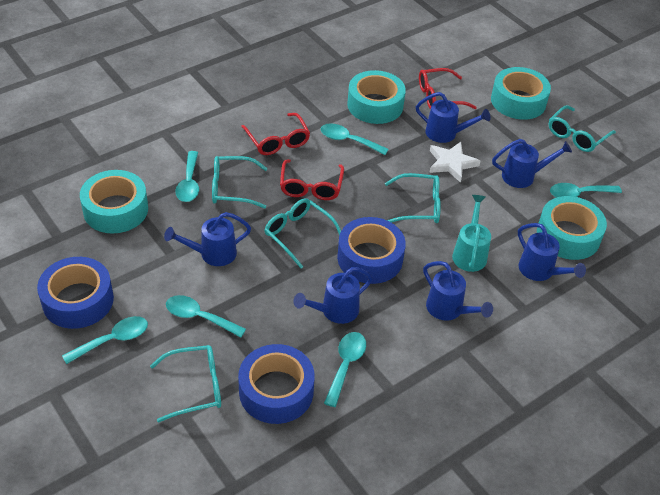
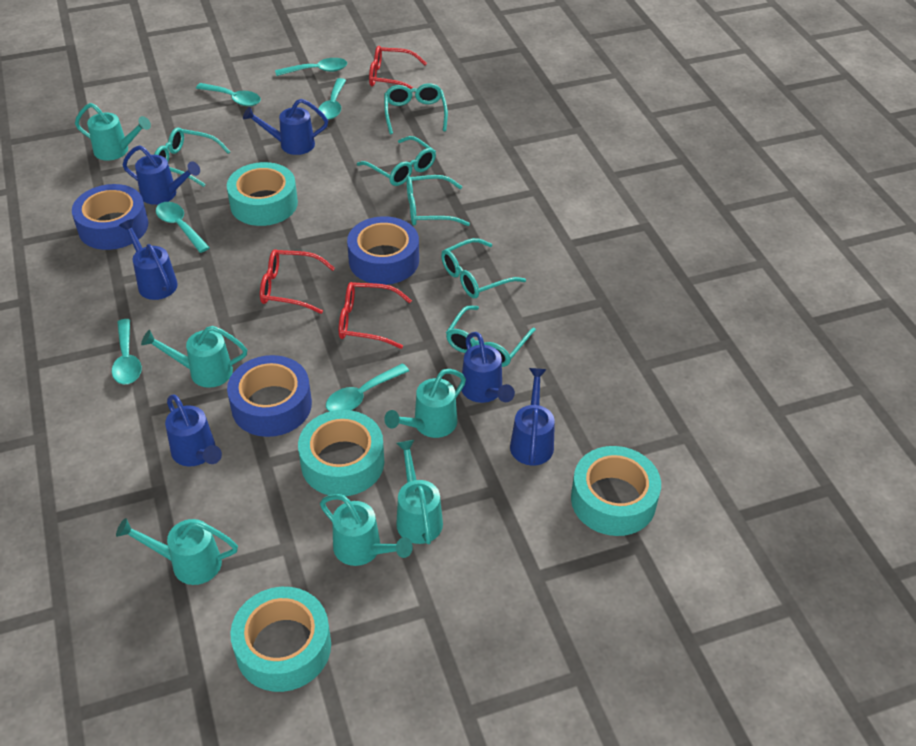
turquoise glasses: 5 -> 6
turquoise watering can: 1 -> 6
white star: 1 -> 0

